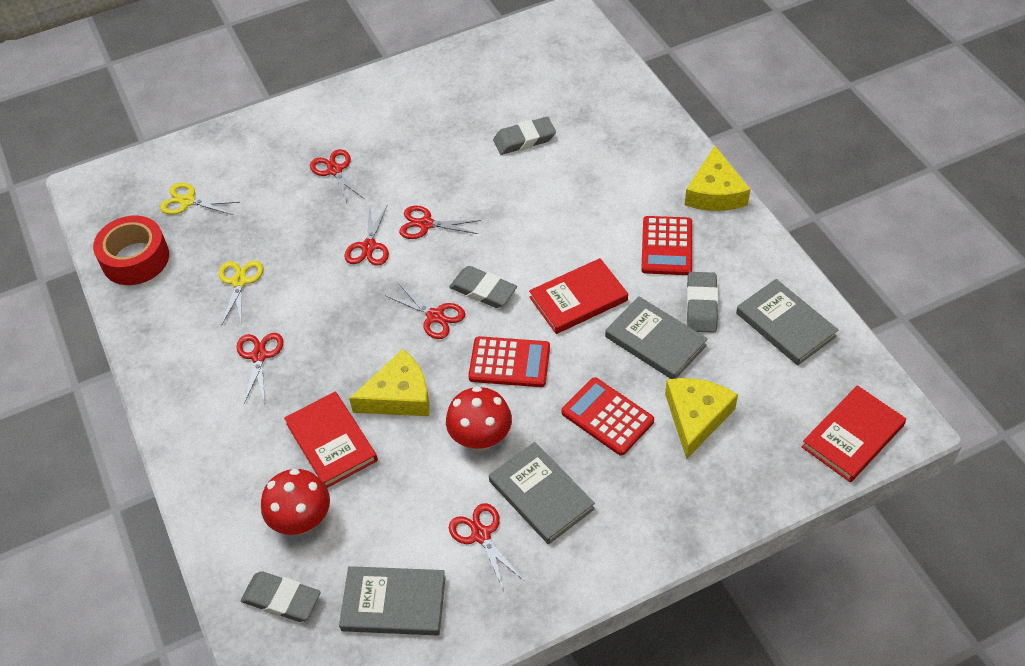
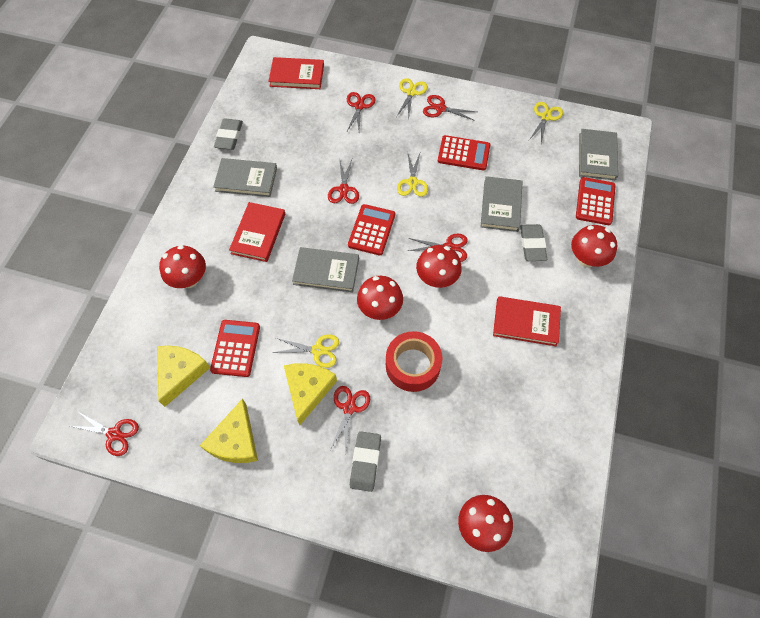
grey eraser: 4 -> 3
red calculator: 3 -> 4
red mushroom: 2 -> 5
yellow scissors: 2 -> 4

